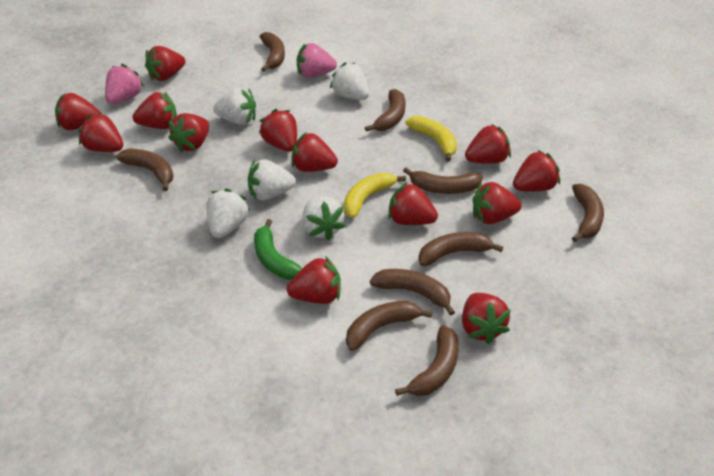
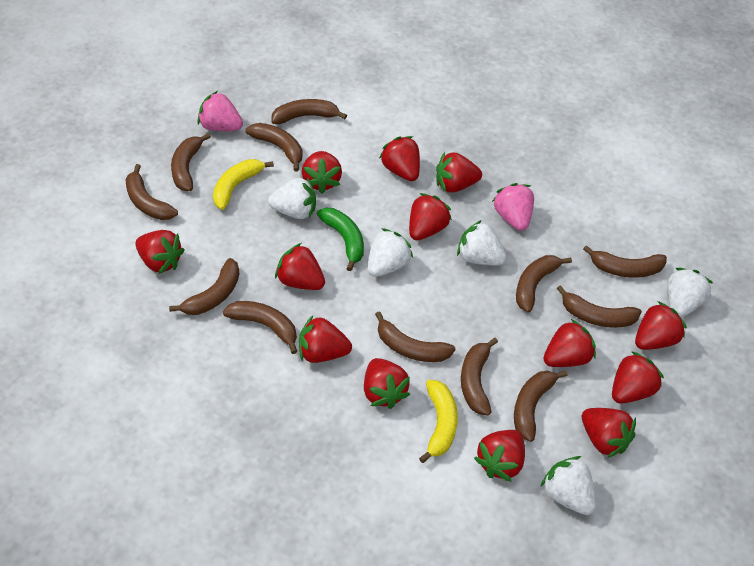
brown banana: 9 -> 12

